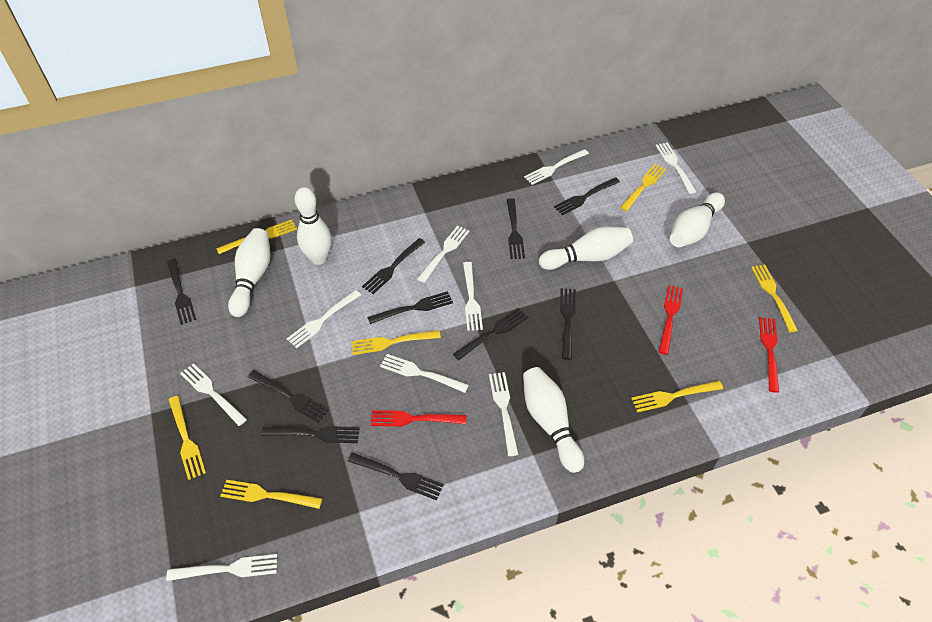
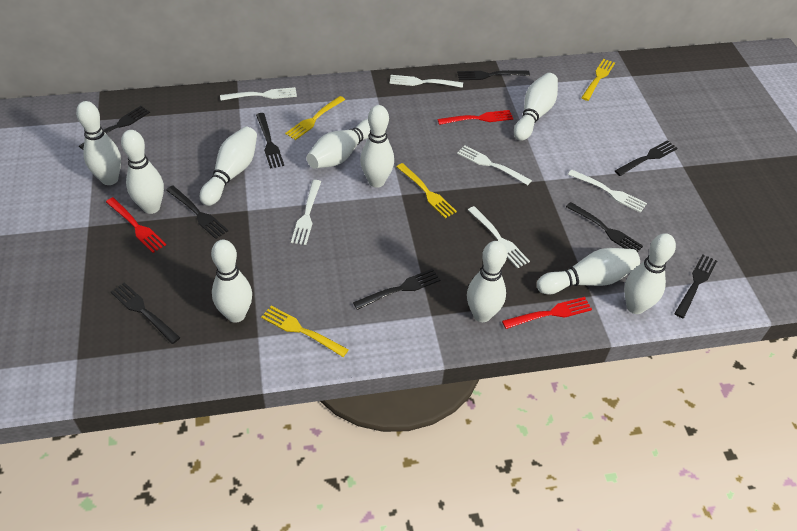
black fork: 10 -> 9
white bowling pin: 5 -> 10
white fork: 9 -> 6
yellow fork: 7 -> 4

